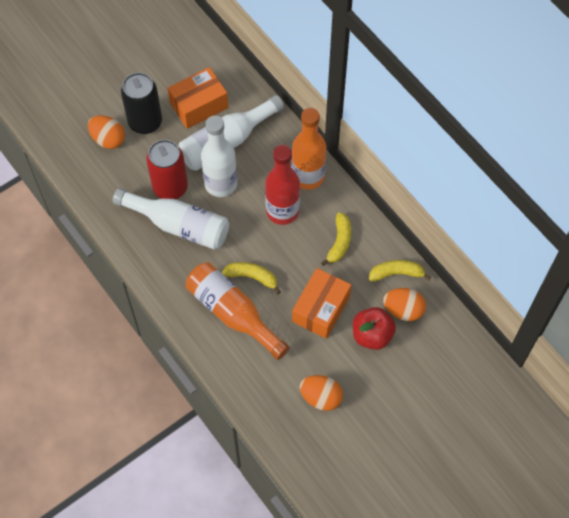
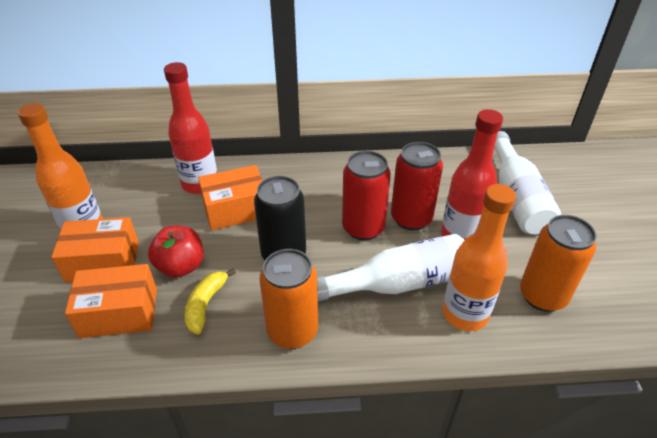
orange box: 2 -> 3
orange can: 0 -> 2
orange egg: 3 -> 0
red bottle: 1 -> 2
red can: 1 -> 2
white bottle: 3 -> 2
yellow banana: 3 -> 1

